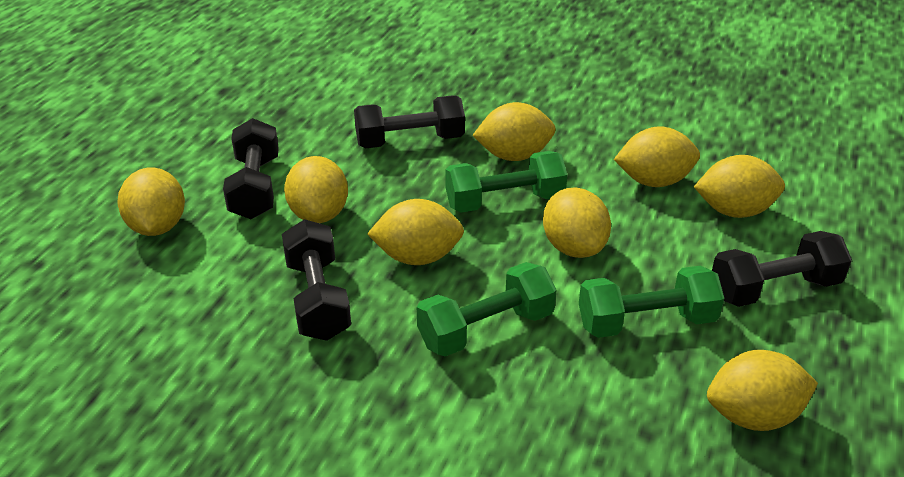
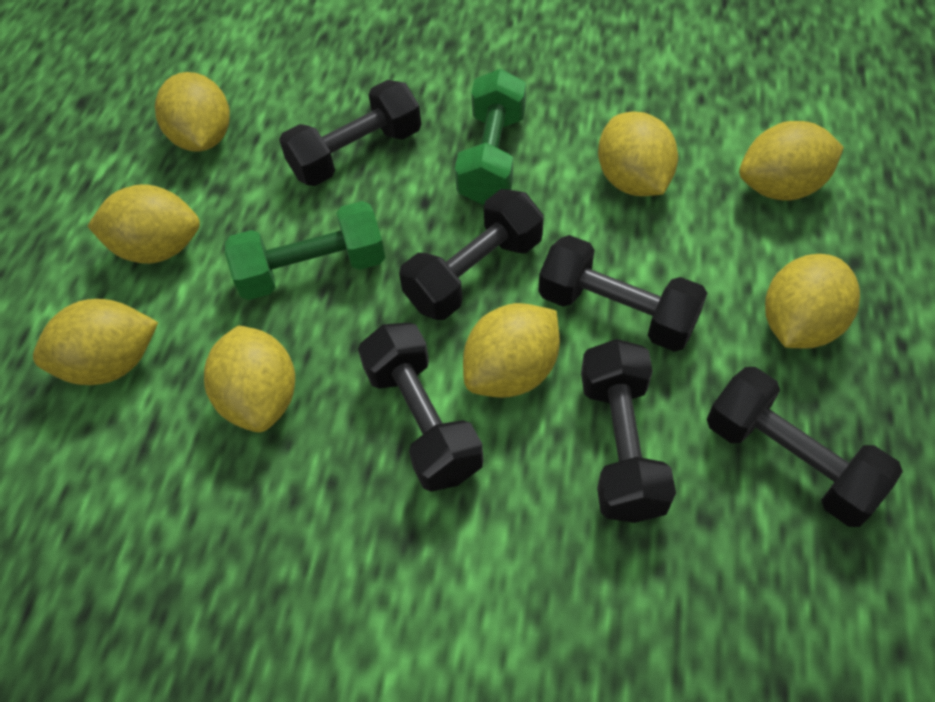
black dumbbell: 4 -> 6
green dumbbell: 3 -> 2

